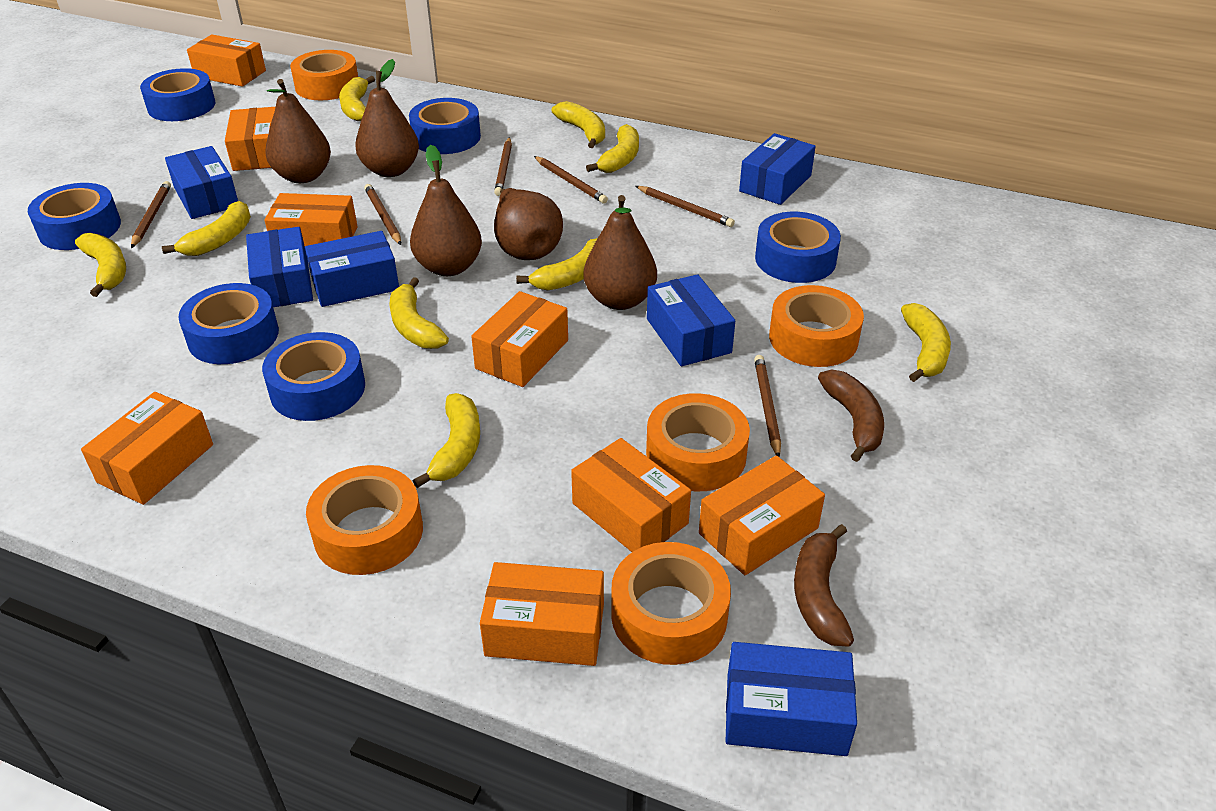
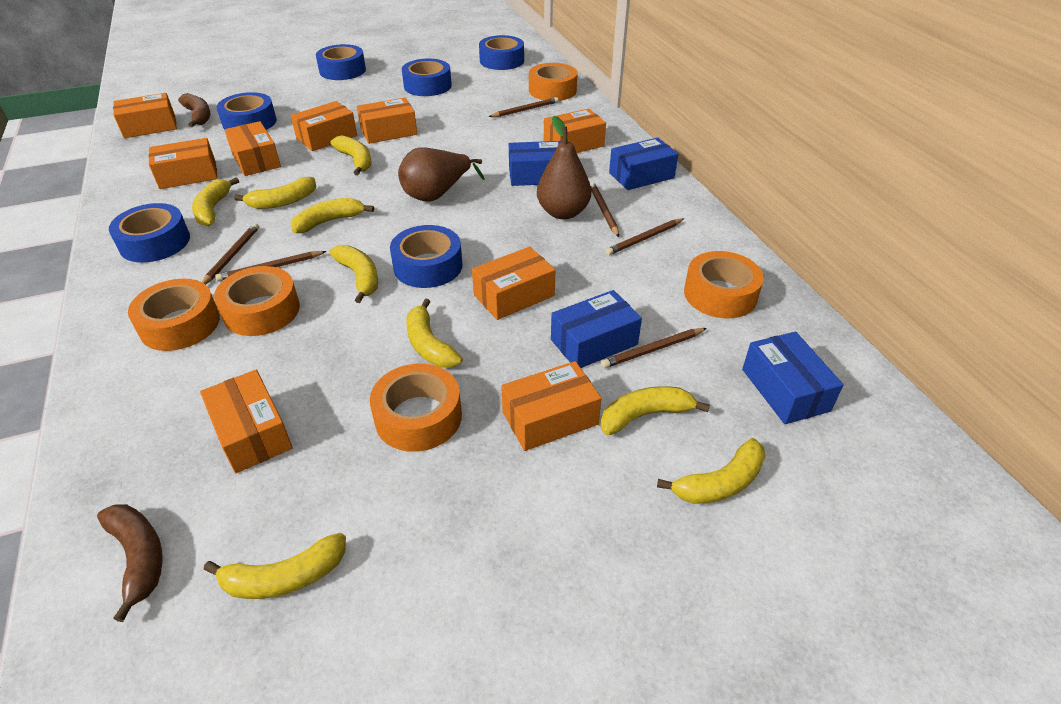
blue box: 6 -> 4
brown pear: 5 -> 2
orange box: 8 -> 9

